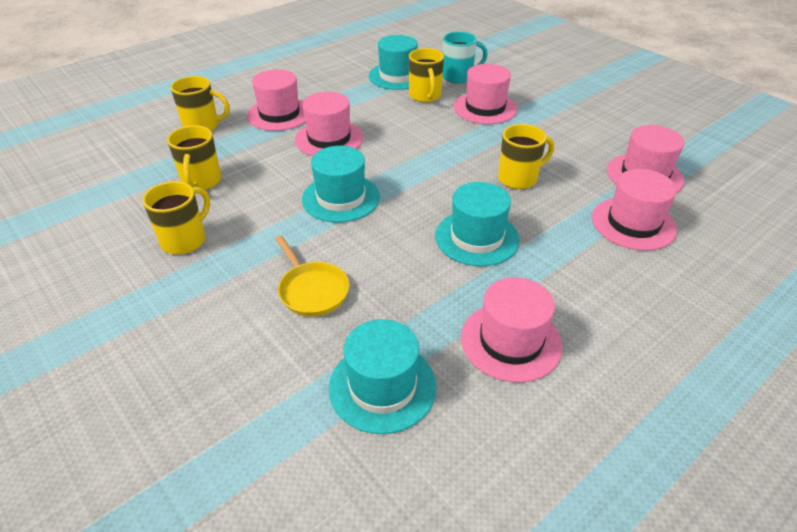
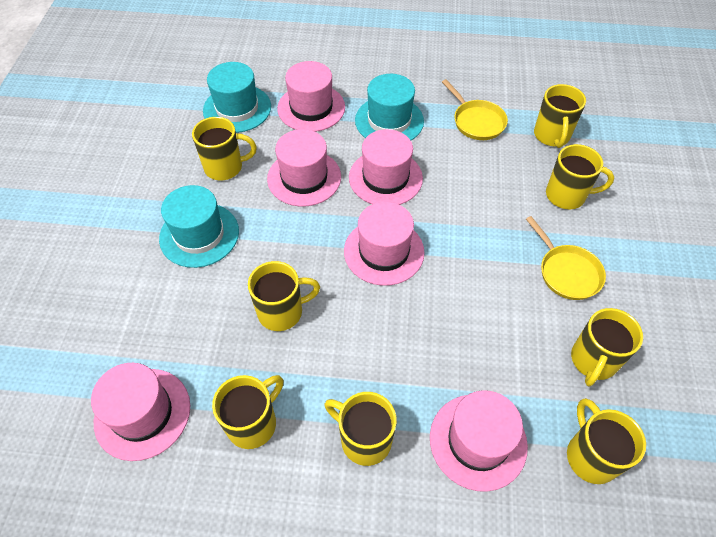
turquoise hat: 4 -> 3
turquoise mug: 1 -> 0
yellow mug: 5 -> 8
yellow pan: 1 -> 2

